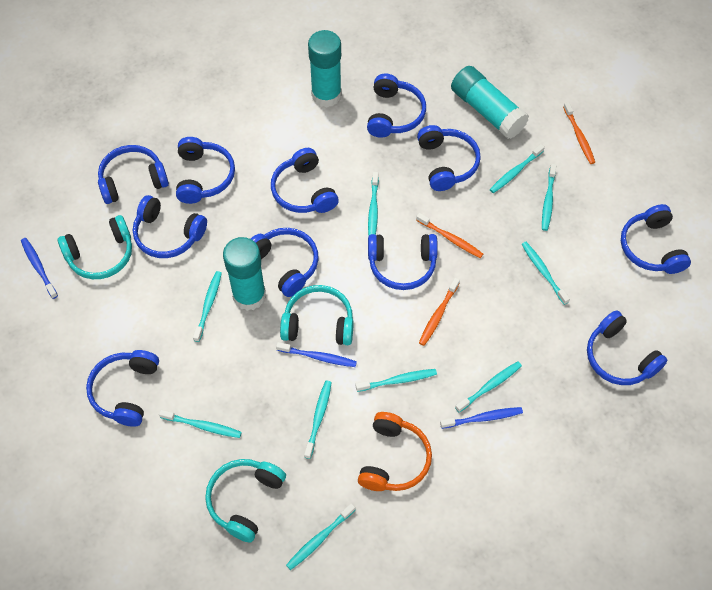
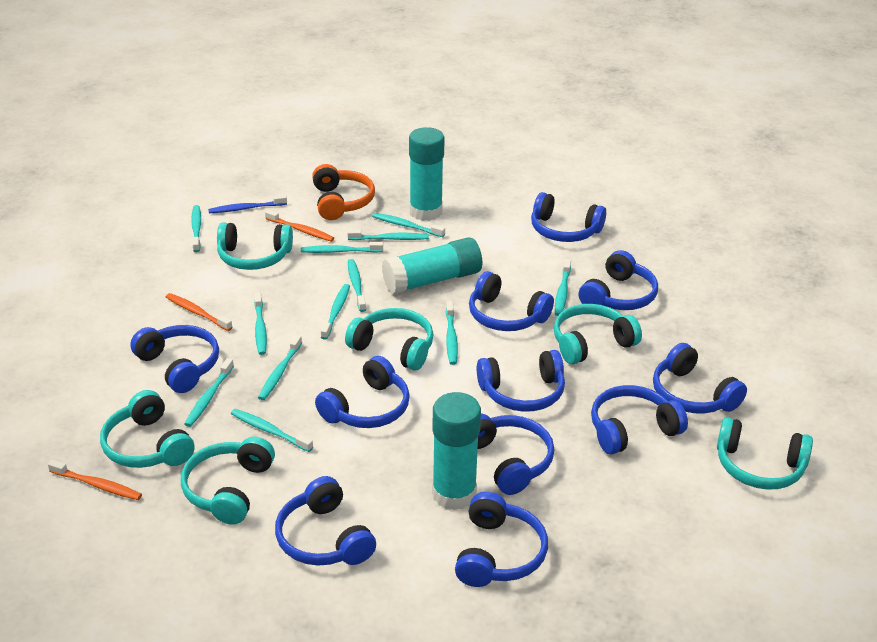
blue toothbrush: 3 -> 1
turquoise headphones: 3 -> 6
turquoise toothbrush: 10 -> 12

